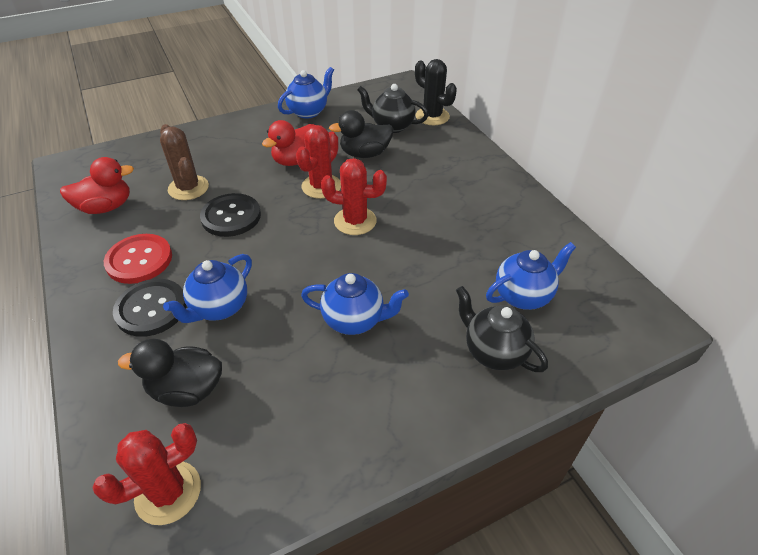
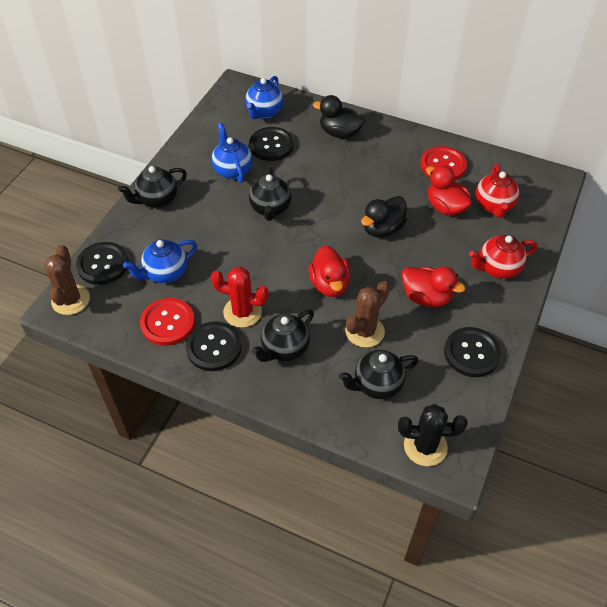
black button: 2 -> 4
black teapot: 2 -> 4
blue teapot: 4 -> 3
brown cactus: 1 -> 2
red button: 1 -> 2
red cactus: 3 -> 1
red duck: 2 -> 3
red teapot: 0 -> 2

